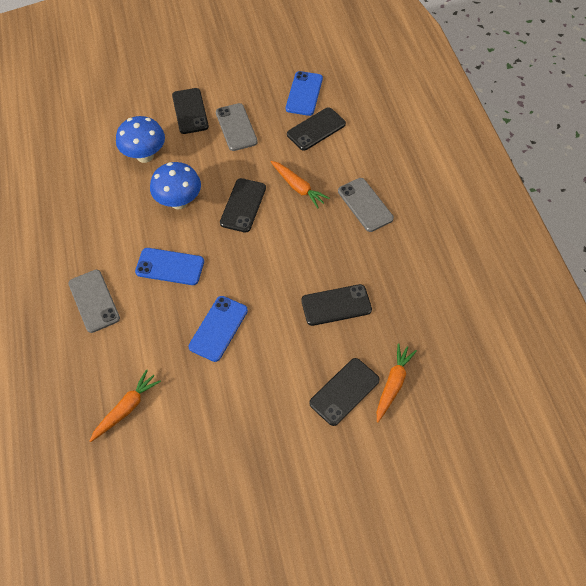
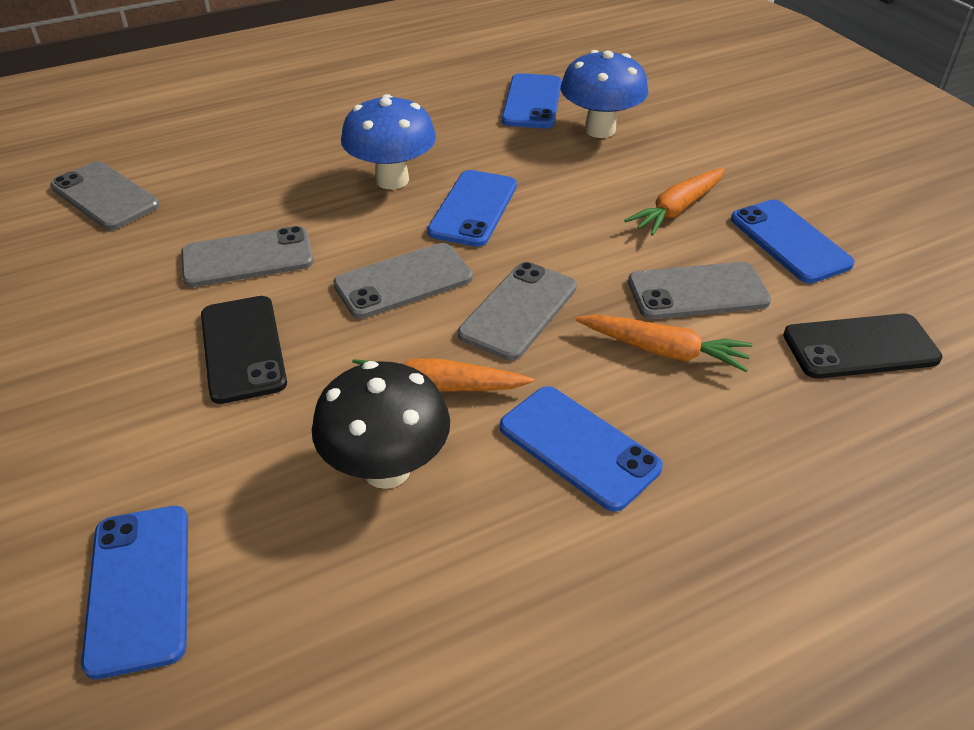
black mushroom: 0 -> 1
black phone: 5 -> 2
blue phone: 3 -> 5
grey phone: 3 -> 5

